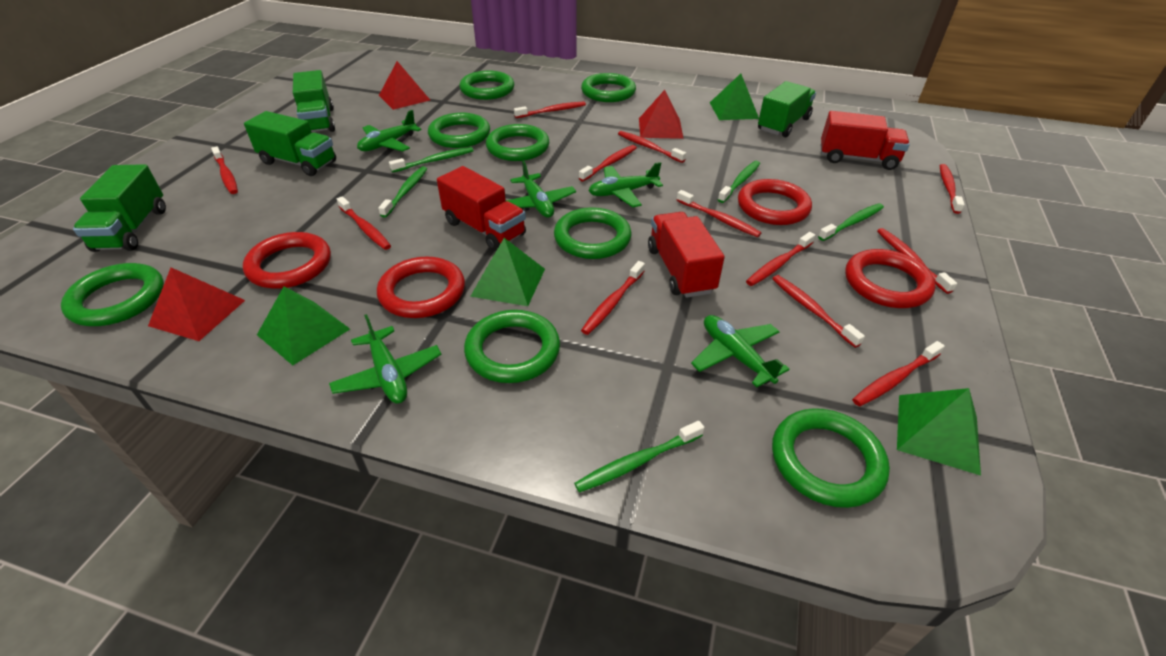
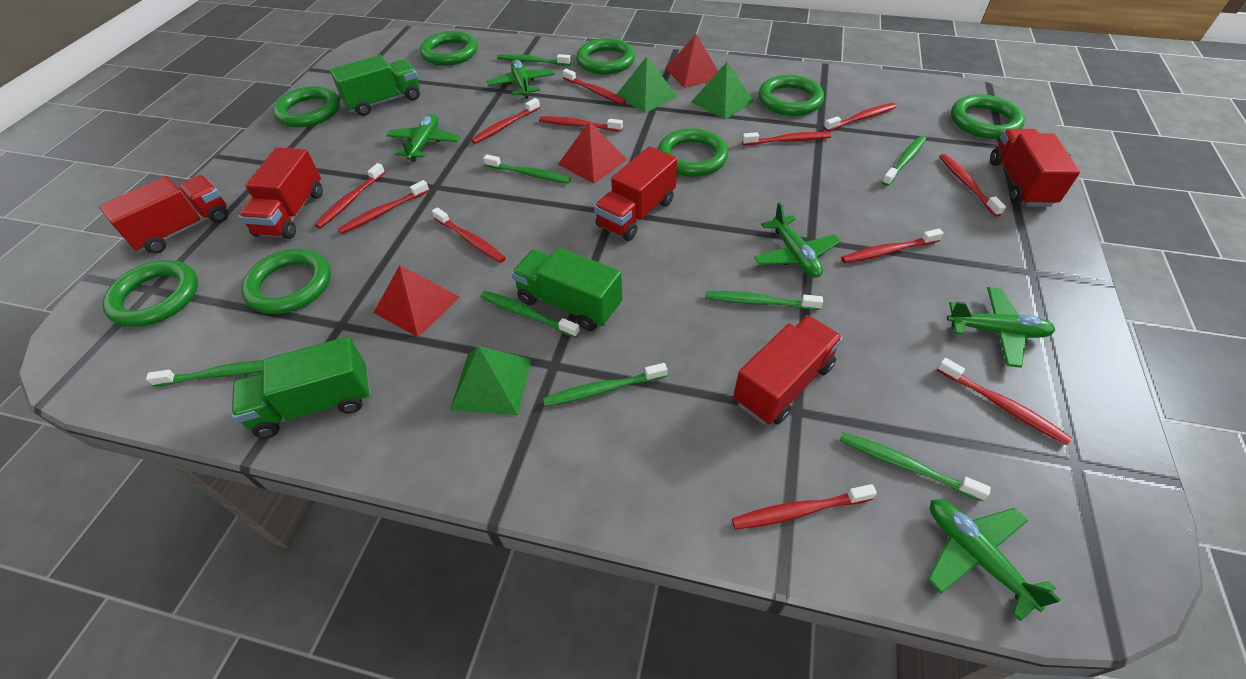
green pyramid: 4 -> 3
green toothbrush: 5 -> 8
green truck: 4 -> 3
red ring: 4 -> 0
red truck: 3 -> 5

